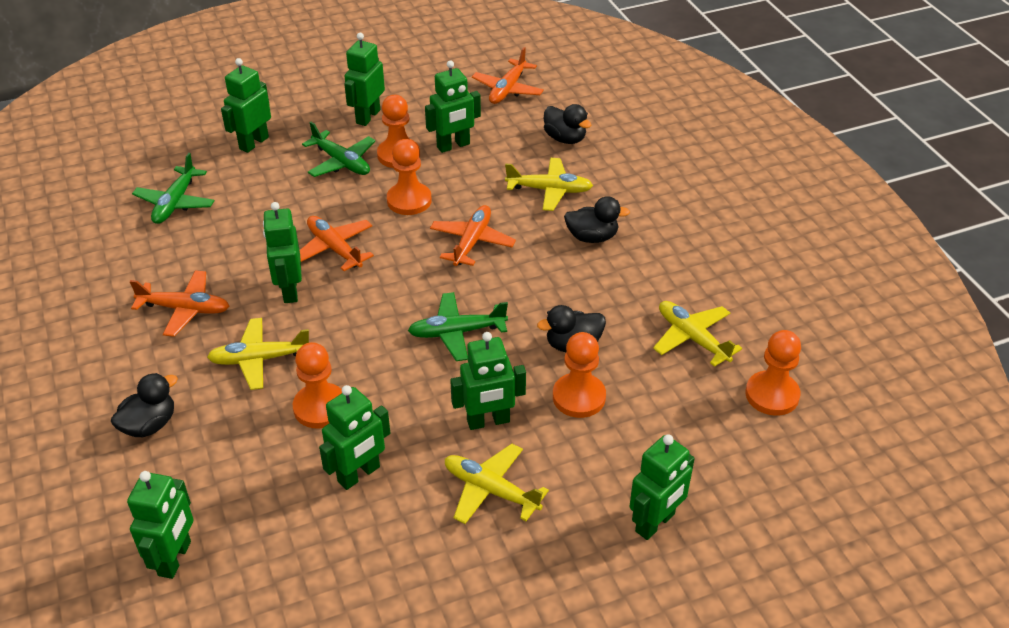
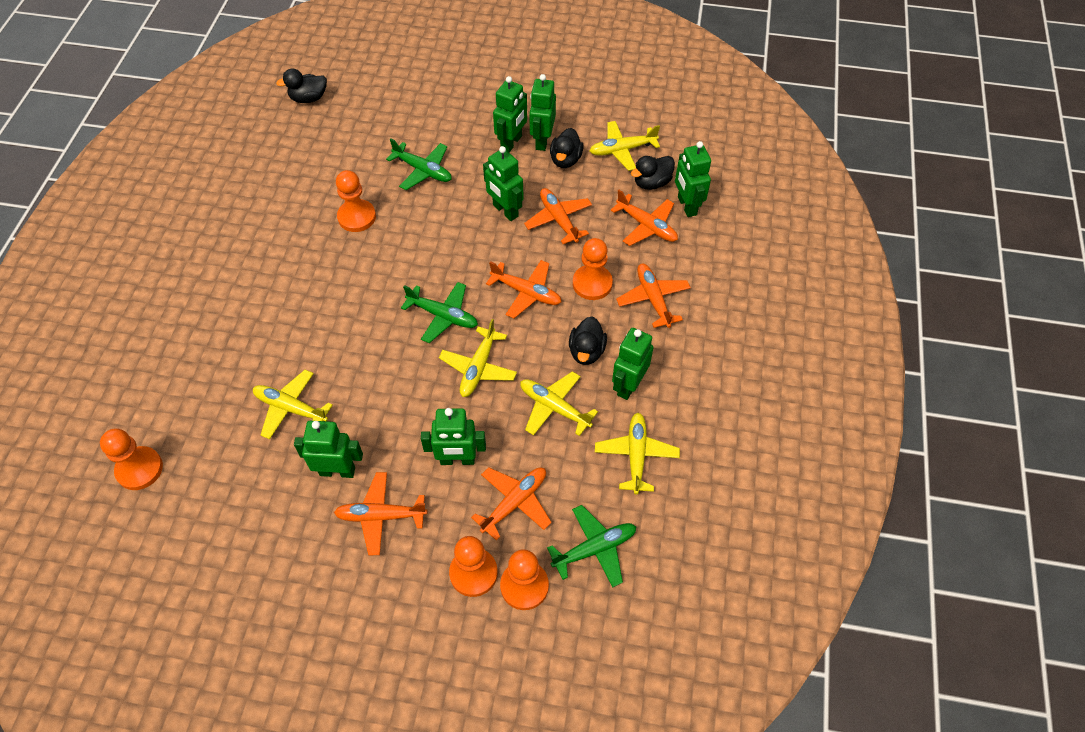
green robot: 8 -> 7
orange plane: 4 -> 6
yellow plane: 4 -> 5

